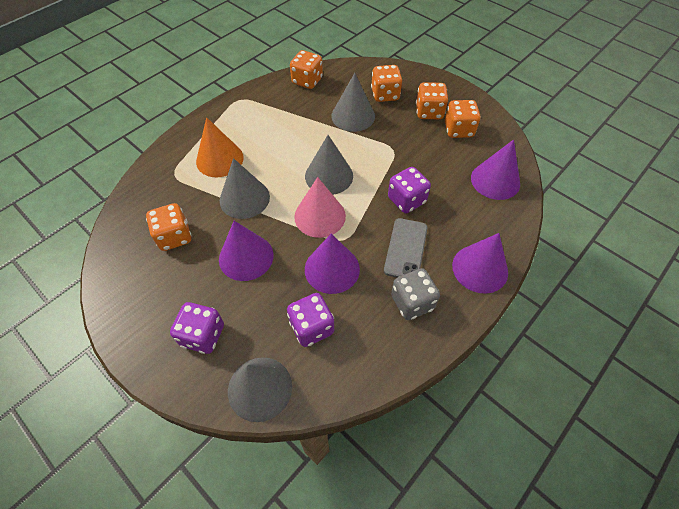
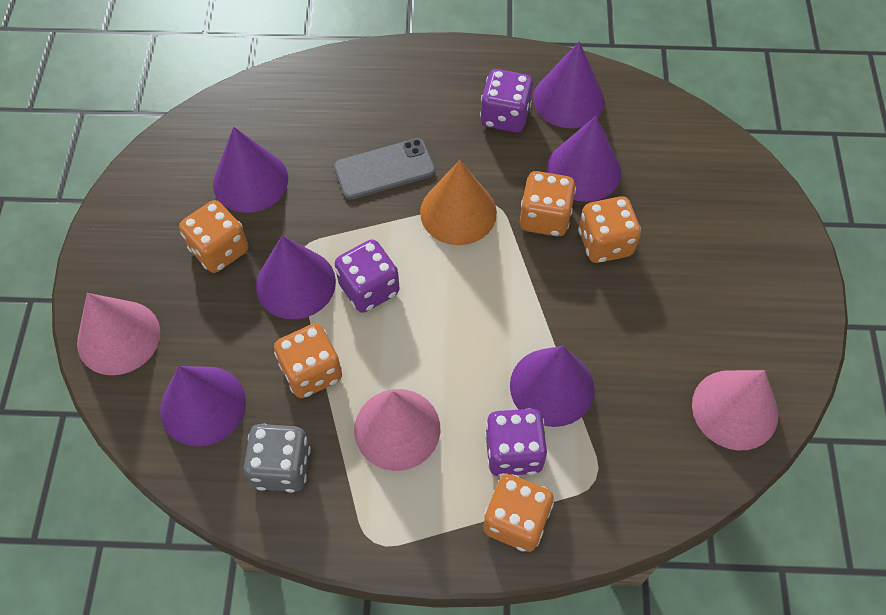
grey cone: 4 -> 0
pink cone: 1 -> 3
purple cone: 4 -> 6

